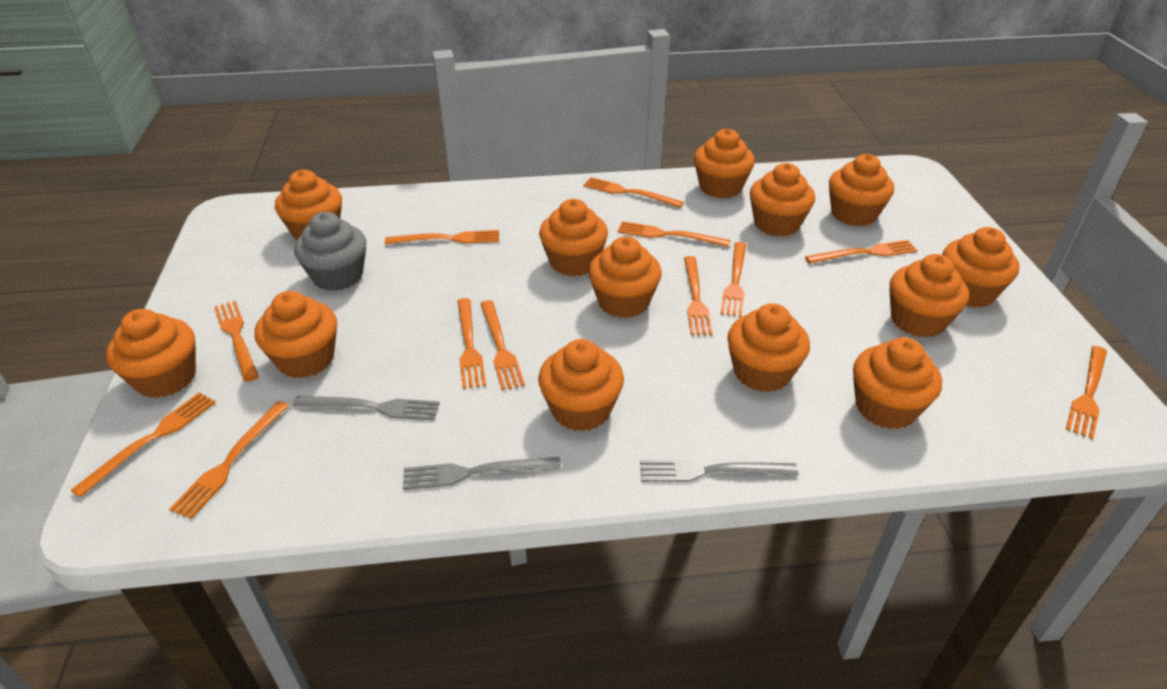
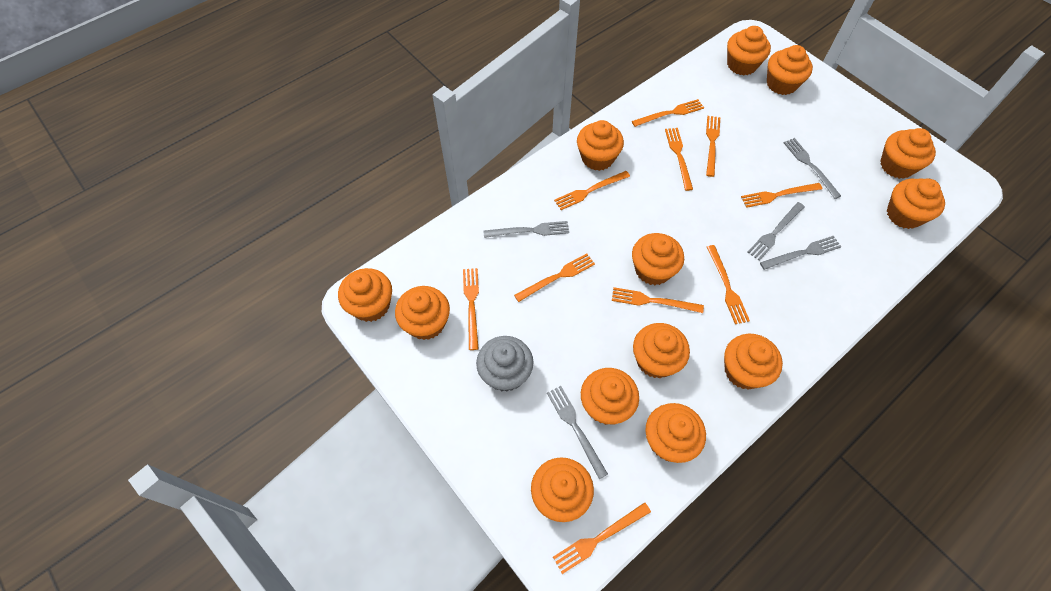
grey fork: 3 -> 5
orange fork: 12 -> 10

